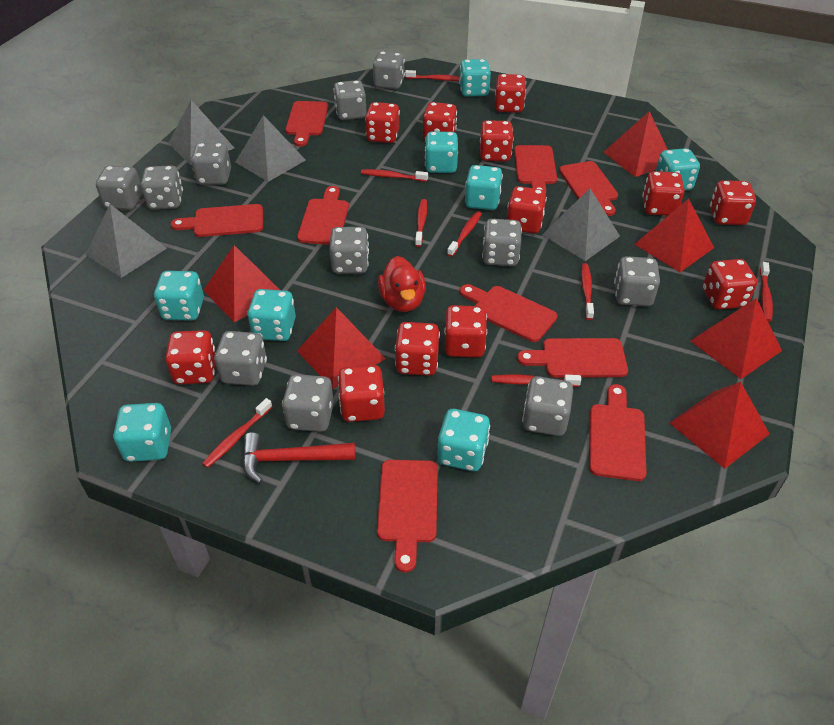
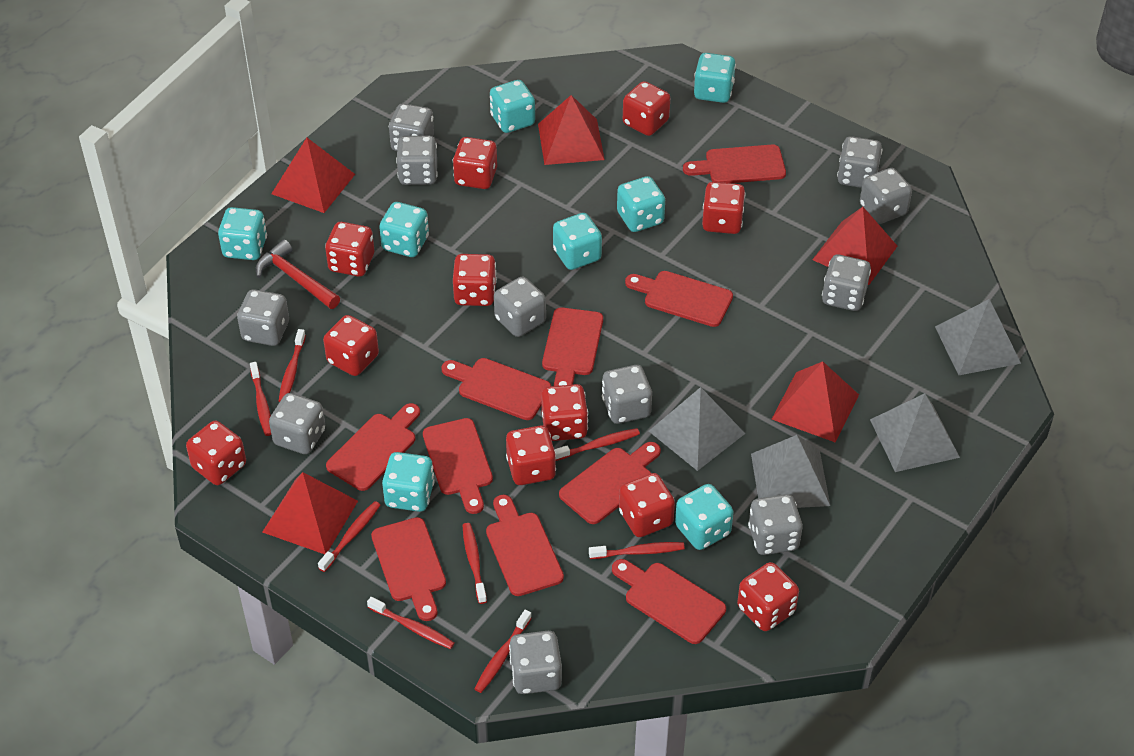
red cutting board: 9 -> 10
red dice: 12 -> 11
red duck: 1 -> 0
red pyramid: 6 -> 5

